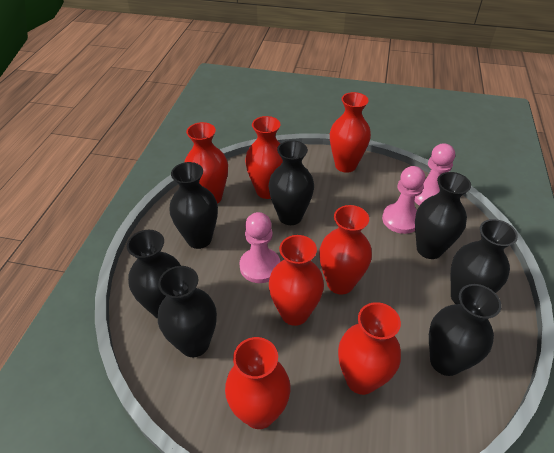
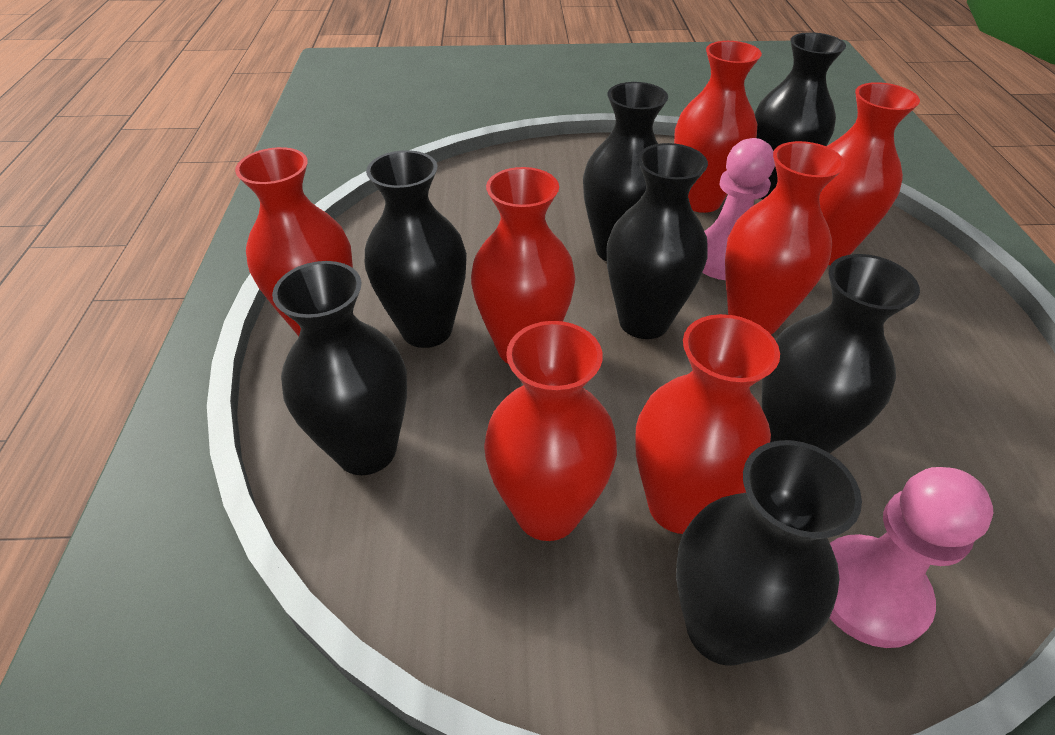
pink pawn: 3 -> 2

